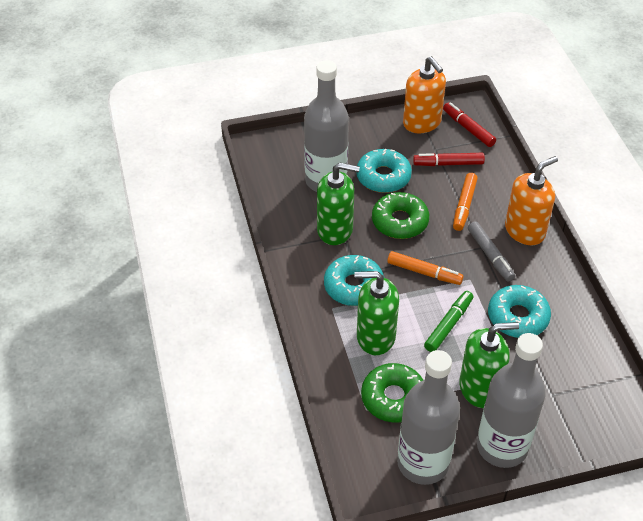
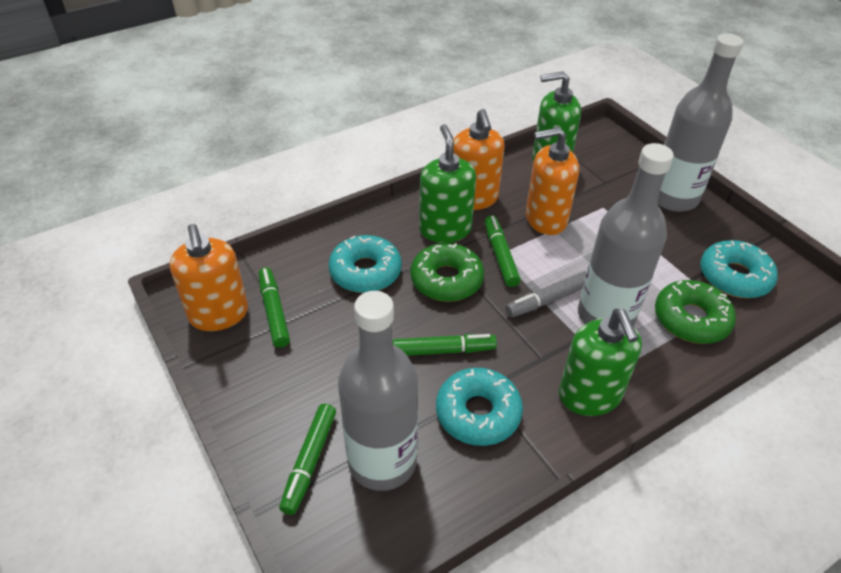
green marker: 1 -> 4
orange marker: 2 -> 0
orange soap dispenser: 2 -> 3
red marker: 2 -> 0

